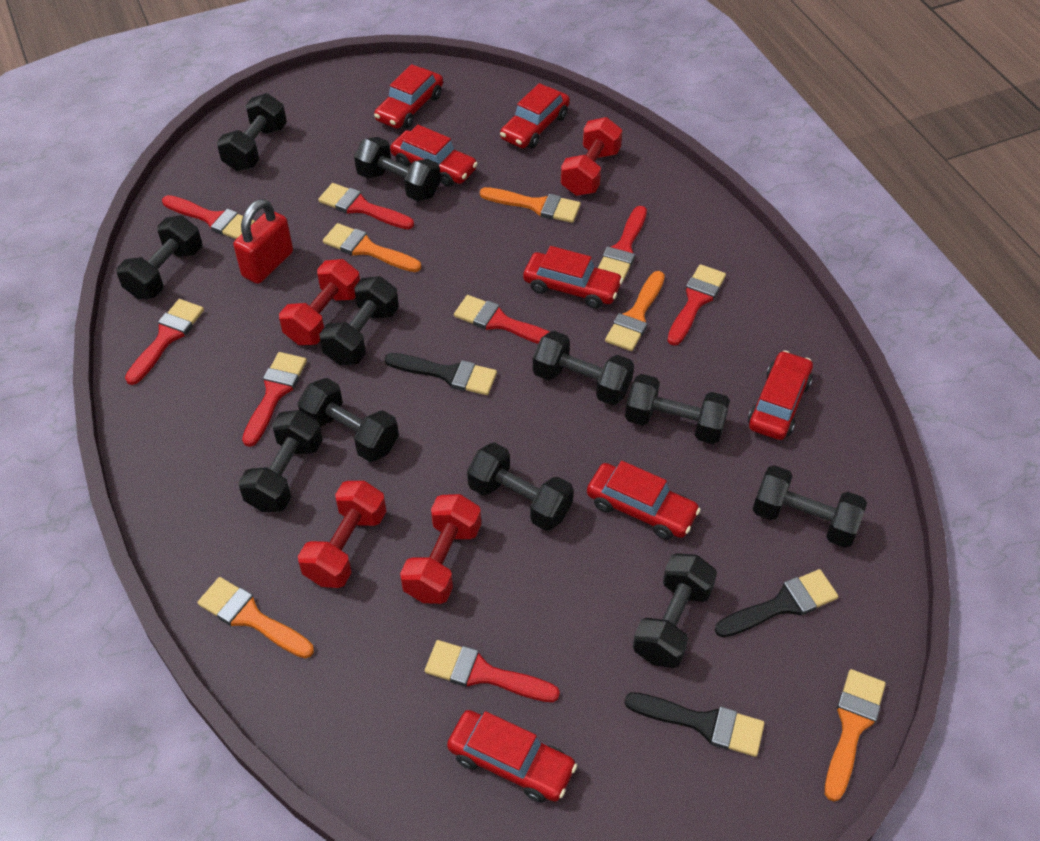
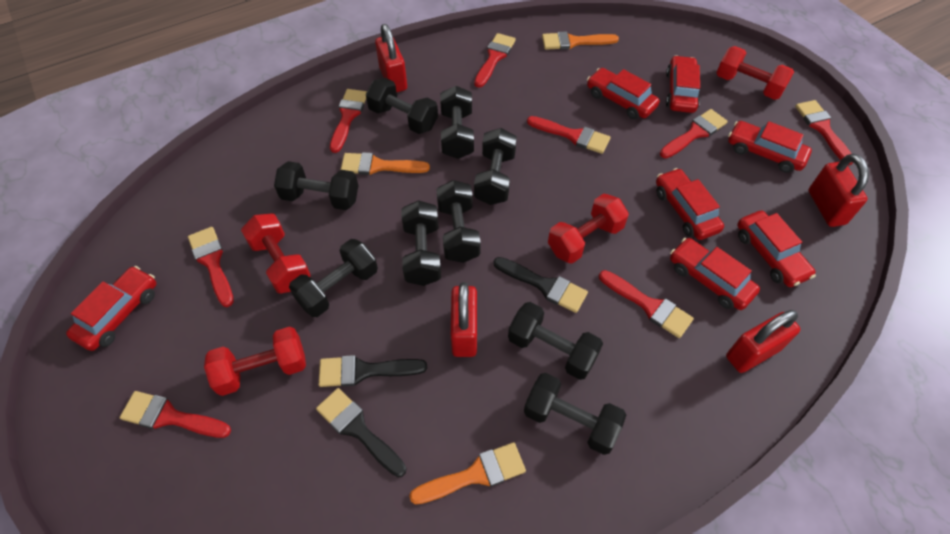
black dumbbell: 11 -> 9
orange brush: 5 -> 3
red padlock: 1 -> 4

